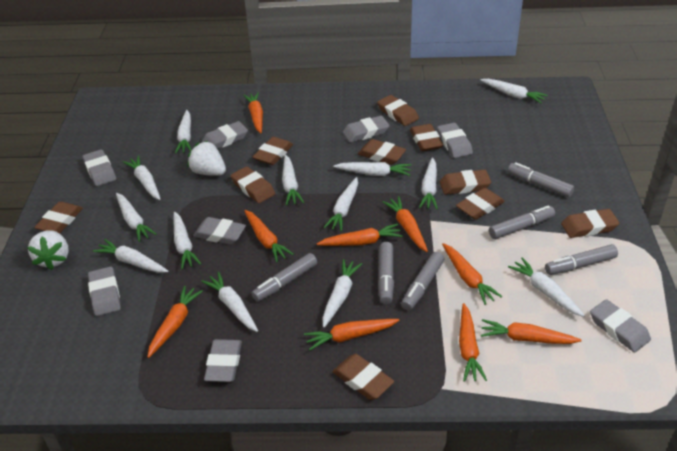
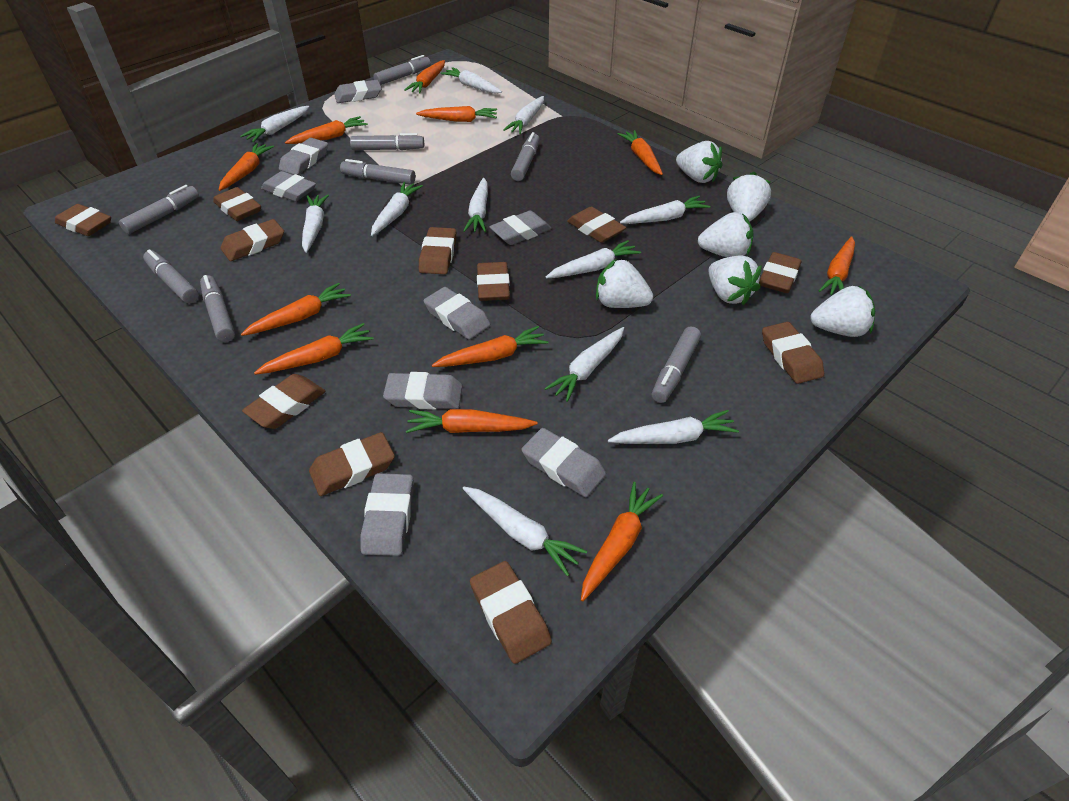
brown eraser: 10 -> 11
grey marker: 6 -> 8
orange carrot: 9 -> 11
white carrot: 13 -> 11
white strawberry: 2 -> 6

